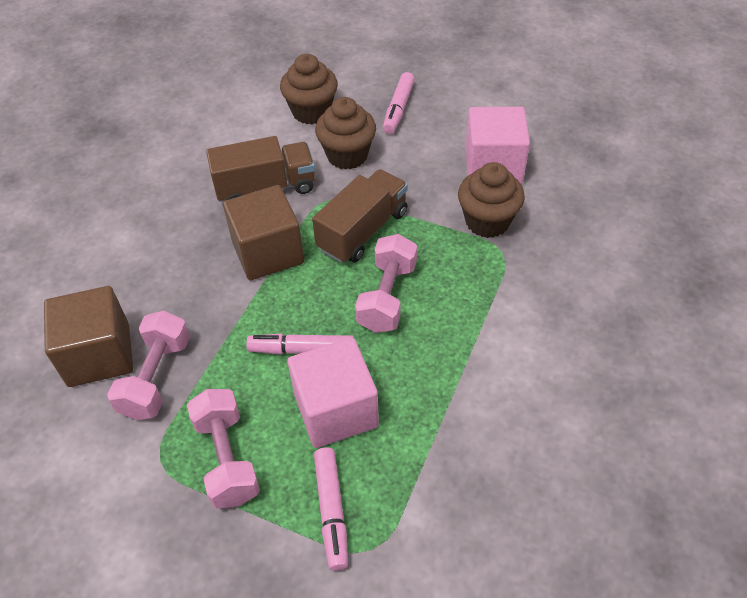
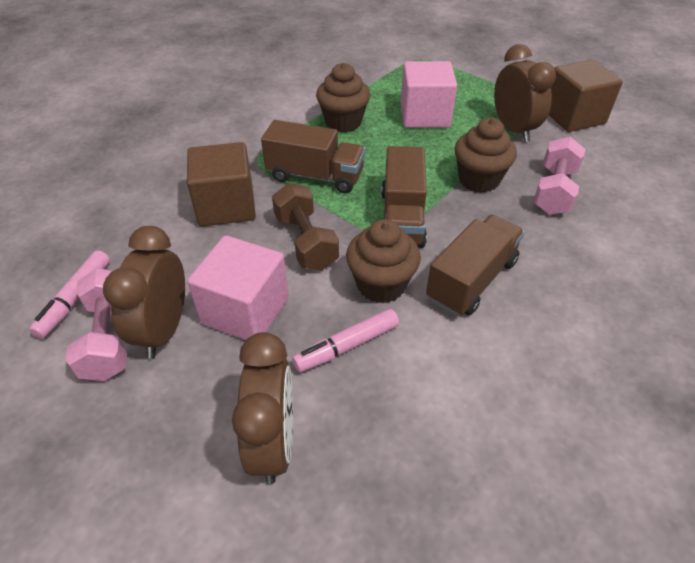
brown clock: 0 -> 3
brown dumbbell: 0 -> 1
brown truck: 2 -> 3
pink dumbbell: 3 -> 2
pink marker: 3 -> 2

